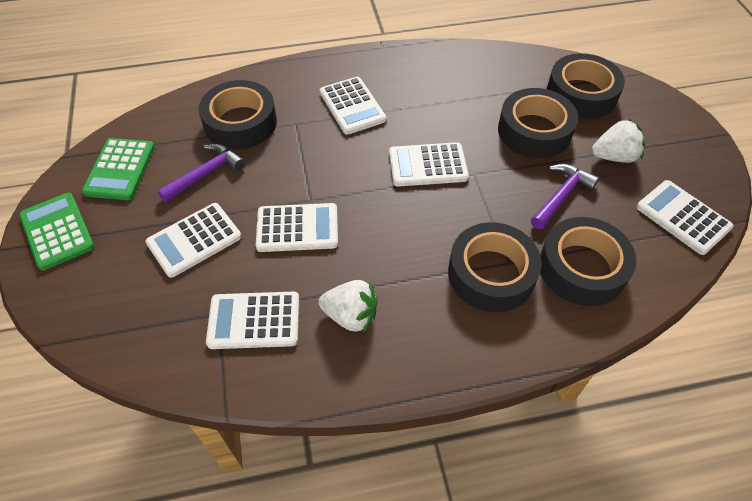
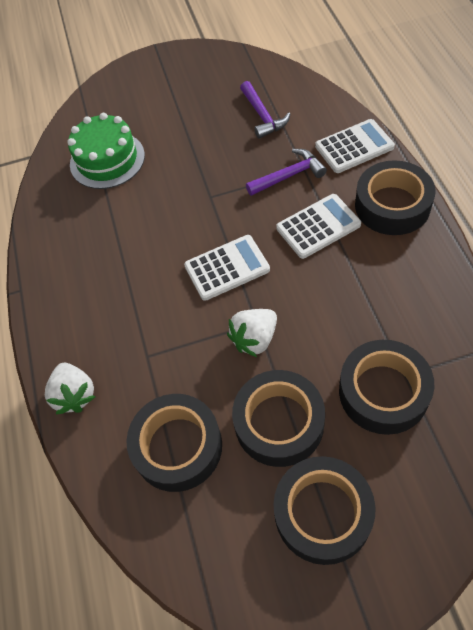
green cake: 0 -> 1
green calculator: 2 -> 0
white calculator: 6 -> 3

